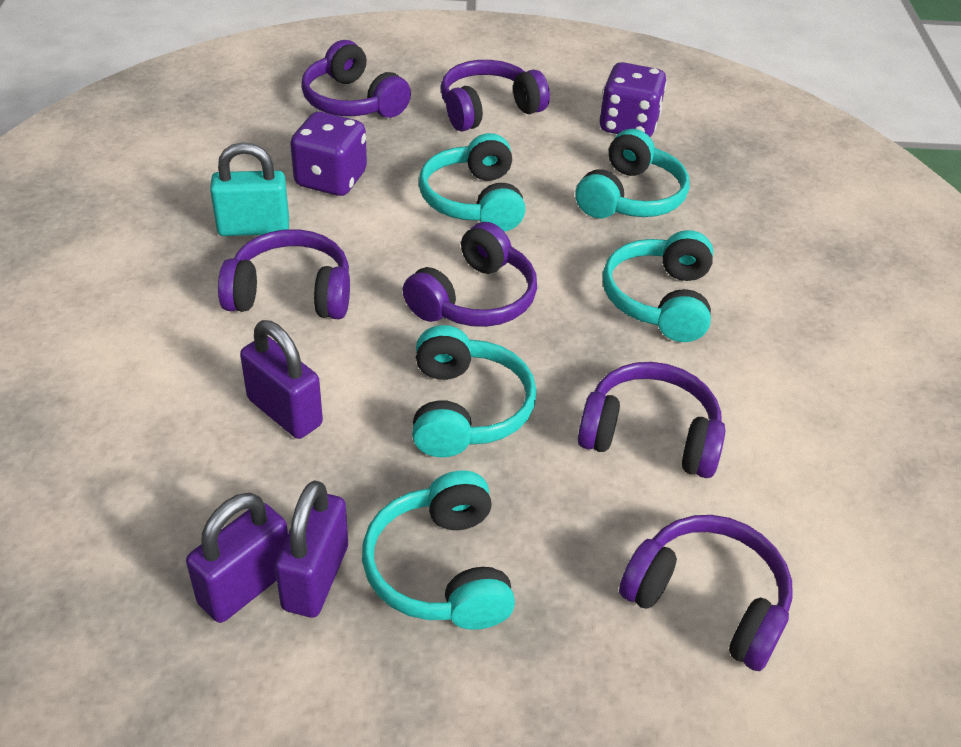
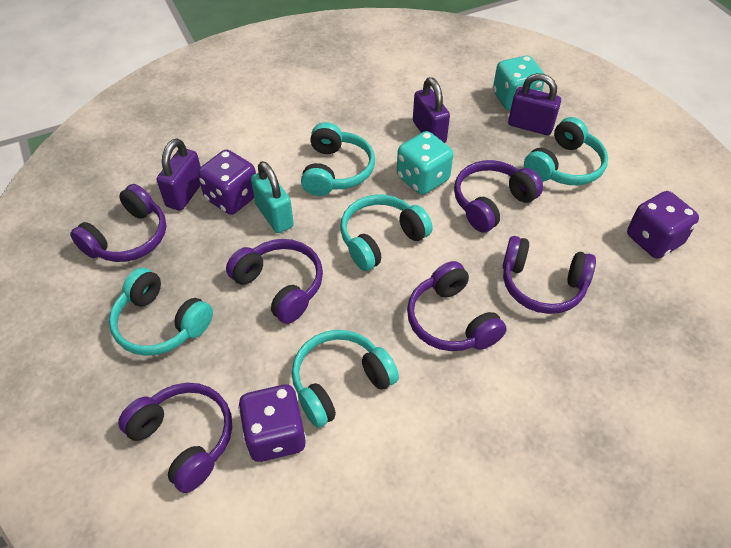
purple dice: 2 -> 3
turquoise dice: 0 -> 2

